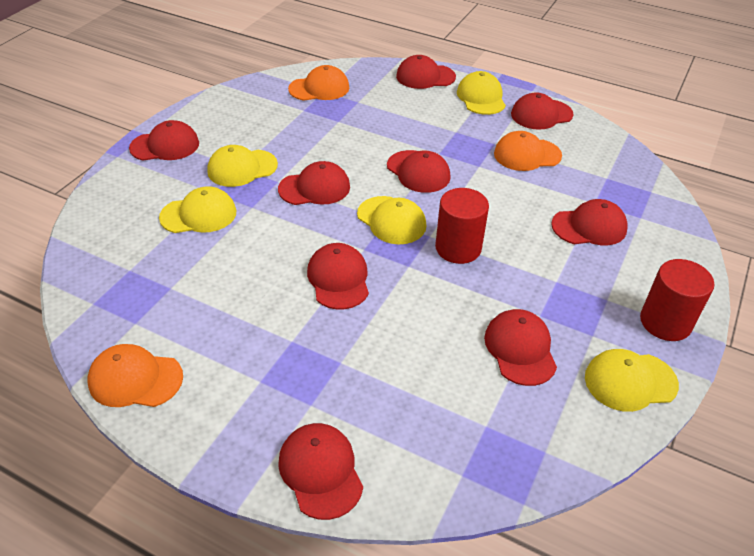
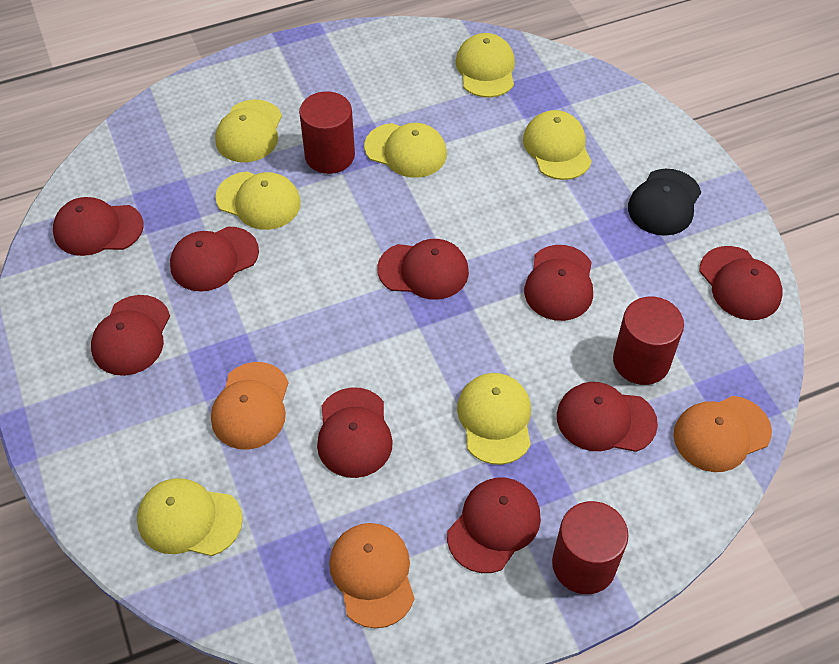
black cap: 0 -> 1
red cylinder: 2 -> 3
yellow cap: 5 -> 7

